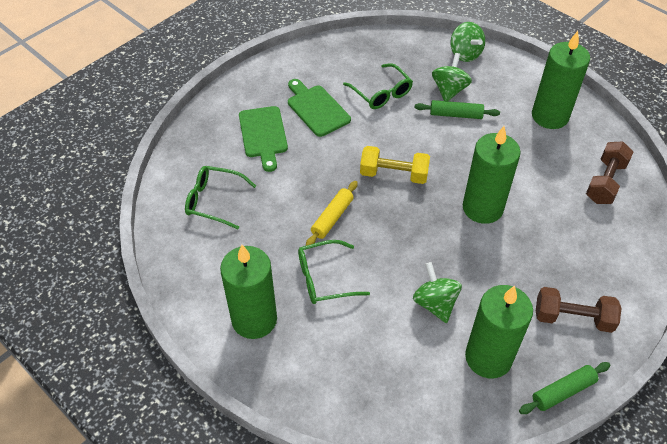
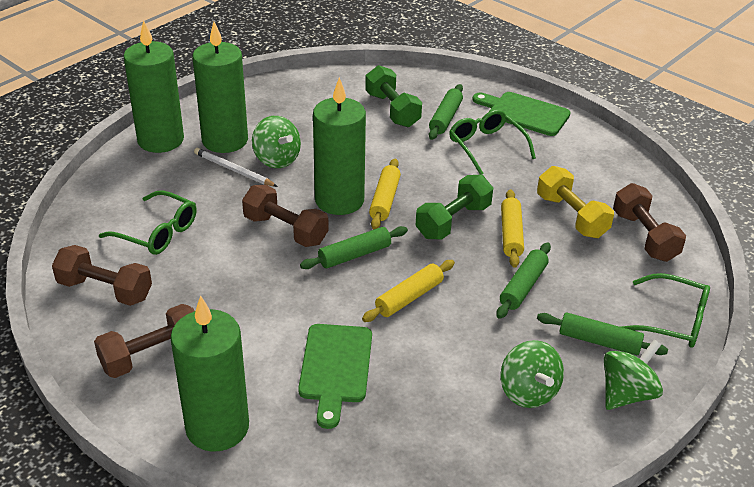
brown dumbbell: 2 -> 4
green dumbbell: 0 -> 2
green rolling pin: 2 -> 4
white pencil: 0 -> 1
yellow rolling pin: 1 -> 3

